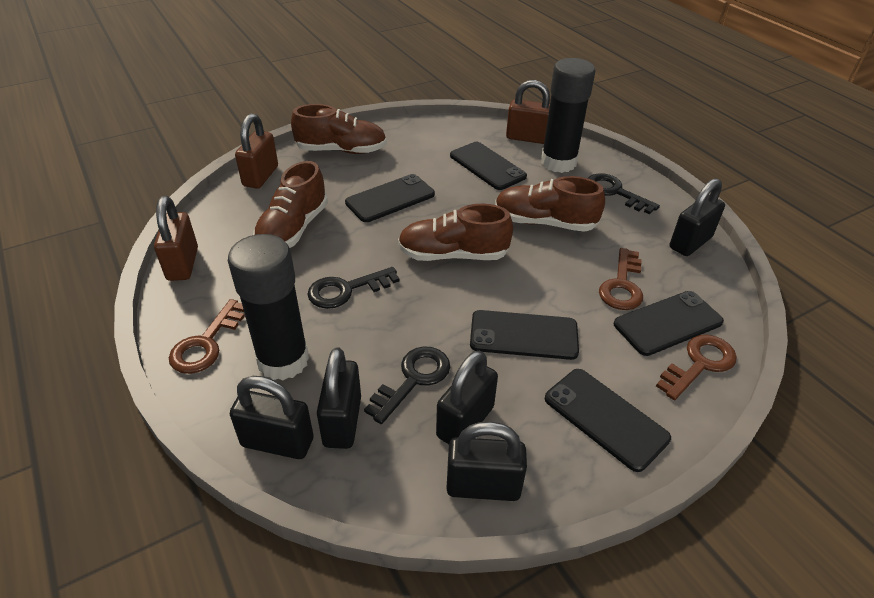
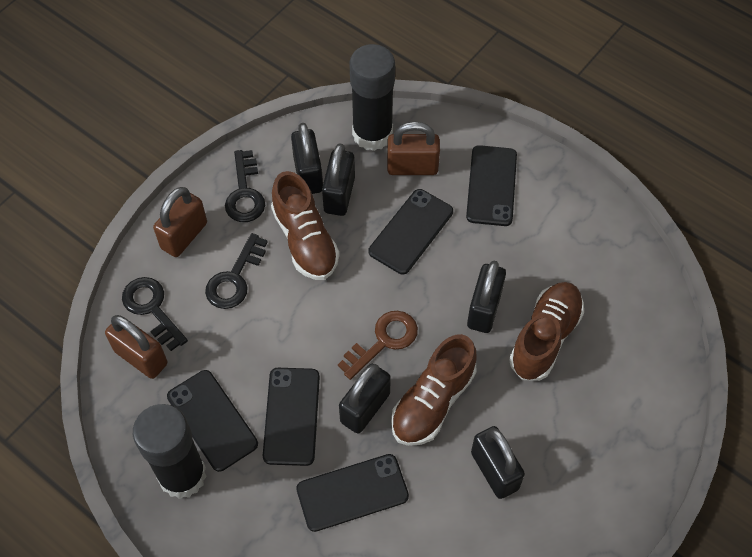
brown key: 3 -> 1
brown shoe: 4 -> 3

